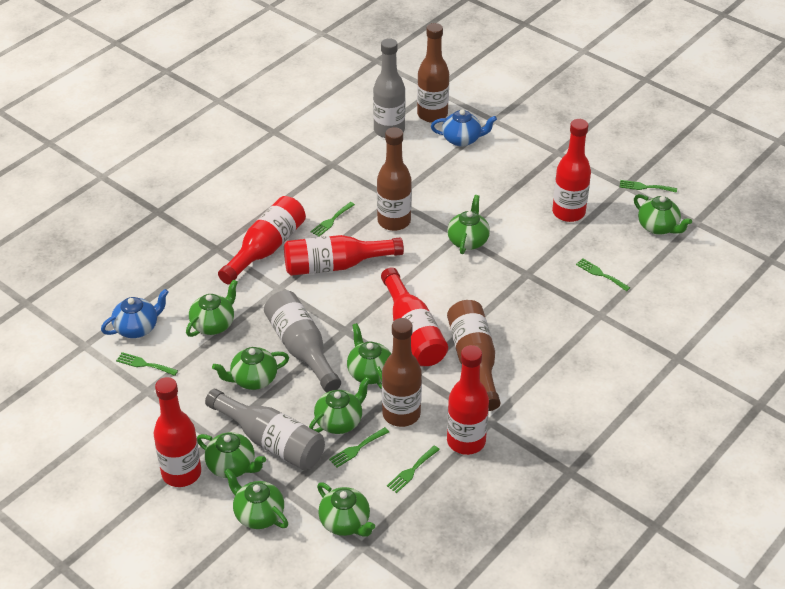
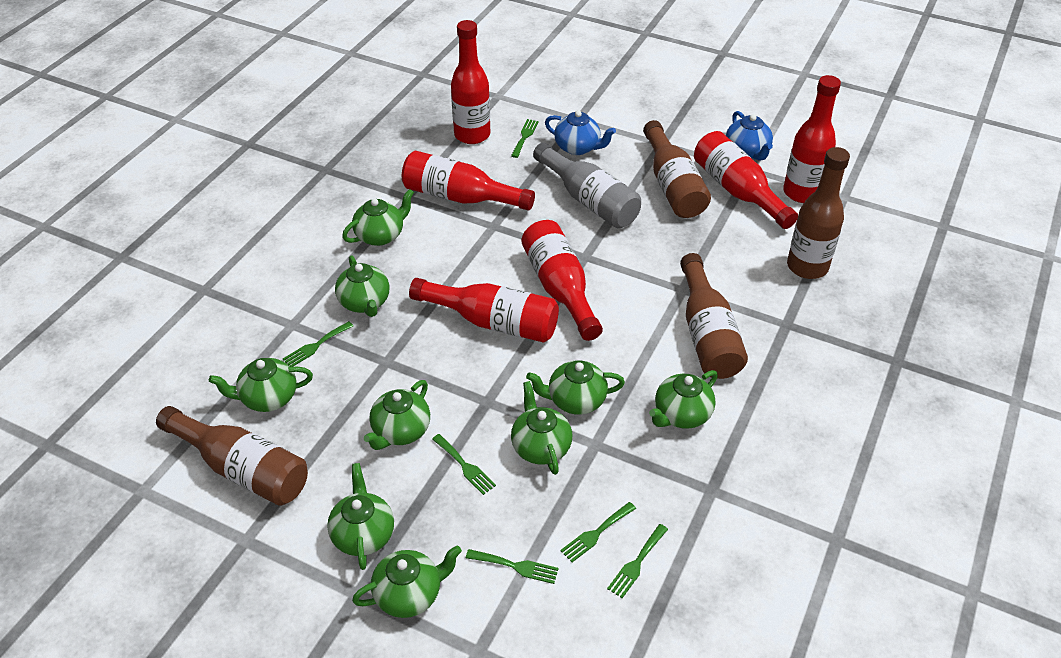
grey bottle: 3 -> 1

